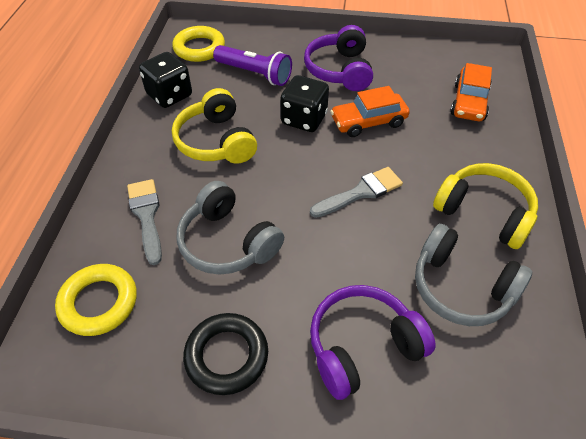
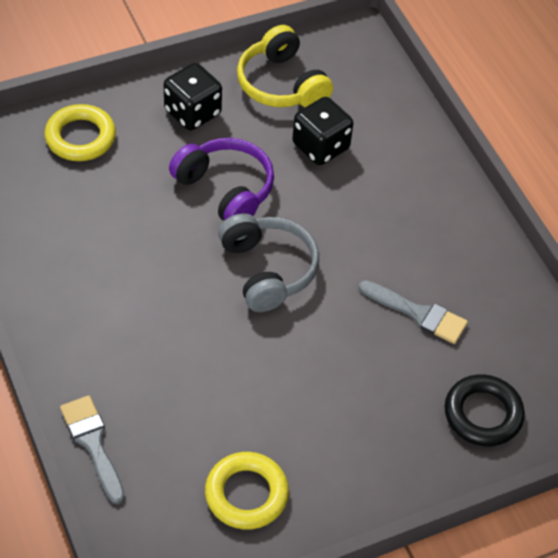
grey headphones: 2 -> 1
orange car: 2 -> 0
purple flashlight: 1 -> 0
purple headphones: 2 -> 1
yellow headphones: 2 -> 1

